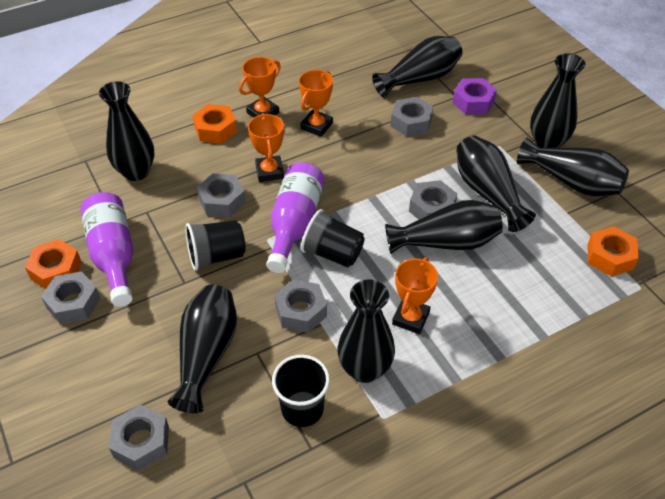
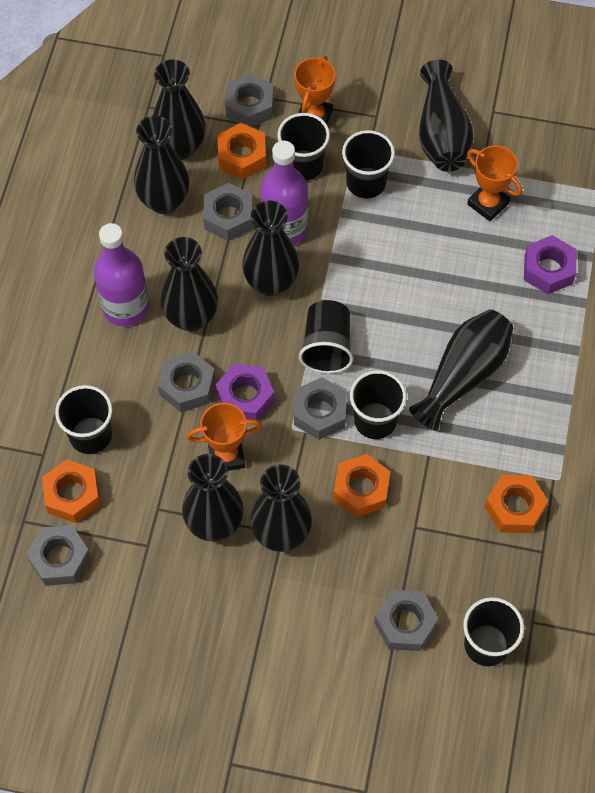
black cup: 3 -> 6
orange nut: 3 -> 4
orange trophy: 4 -> 3
purple nut: 1 -> 2

